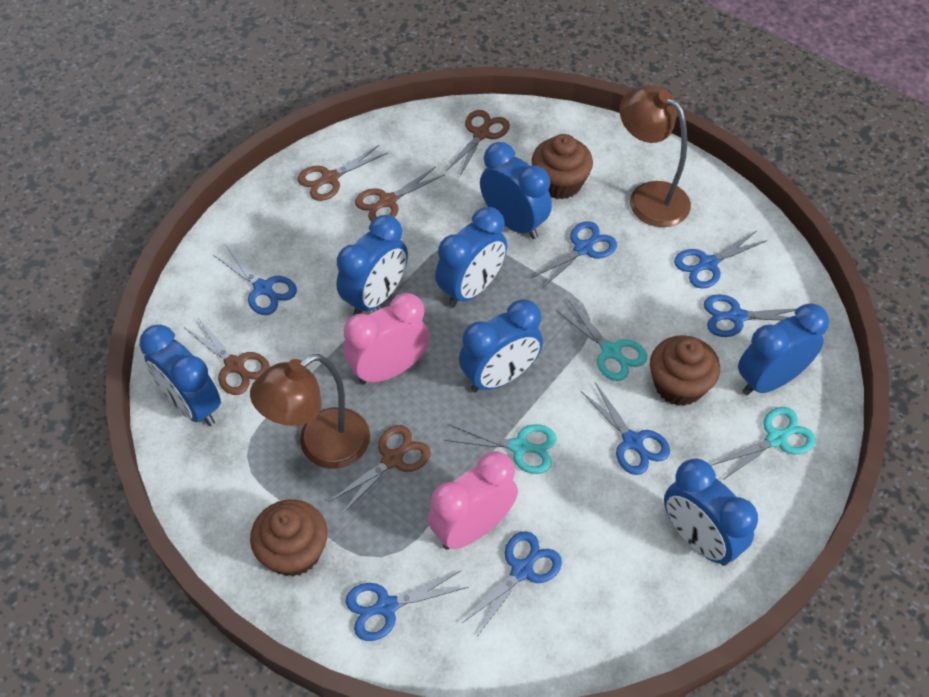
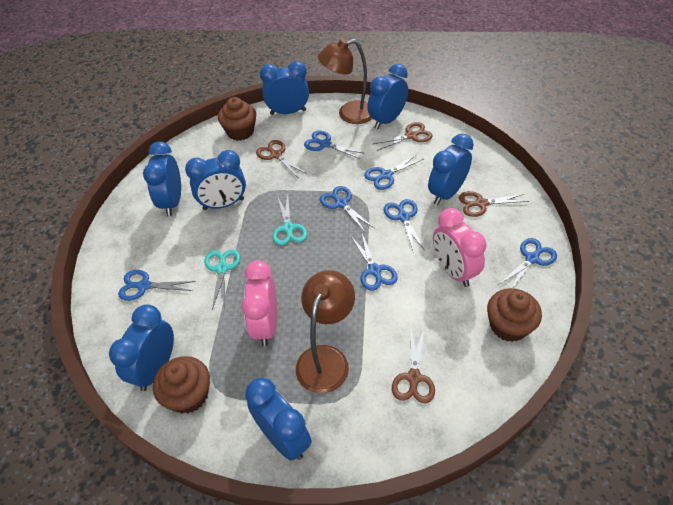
brown scissors: 5 -> 4
turquoise scissors: 3 -> 2

